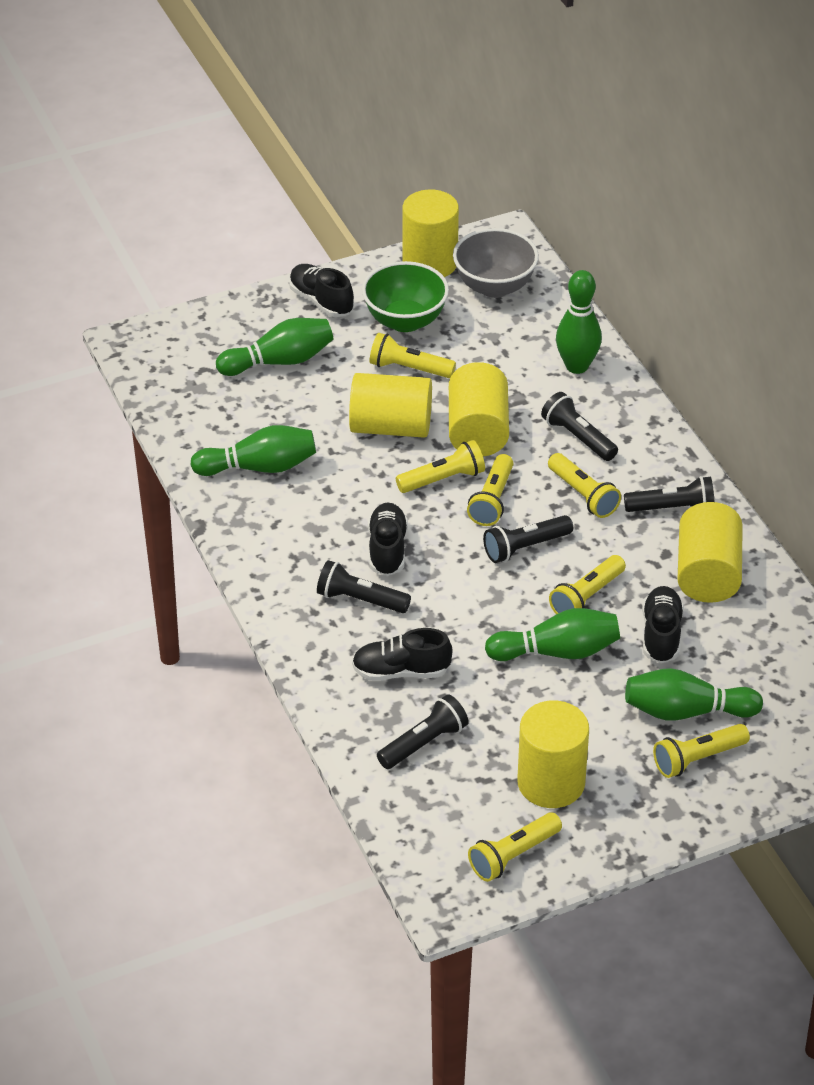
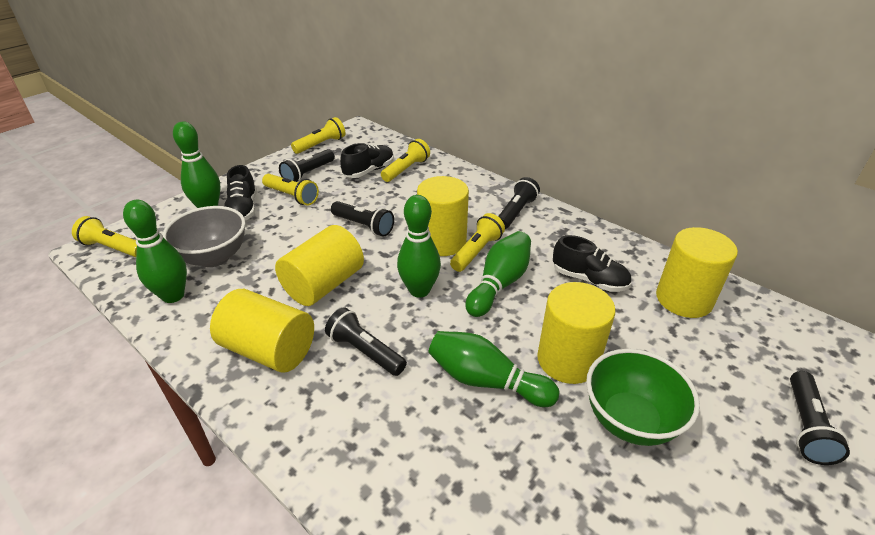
black shoe: 4 -> 3
yellow flashlight: 7 -> 5

